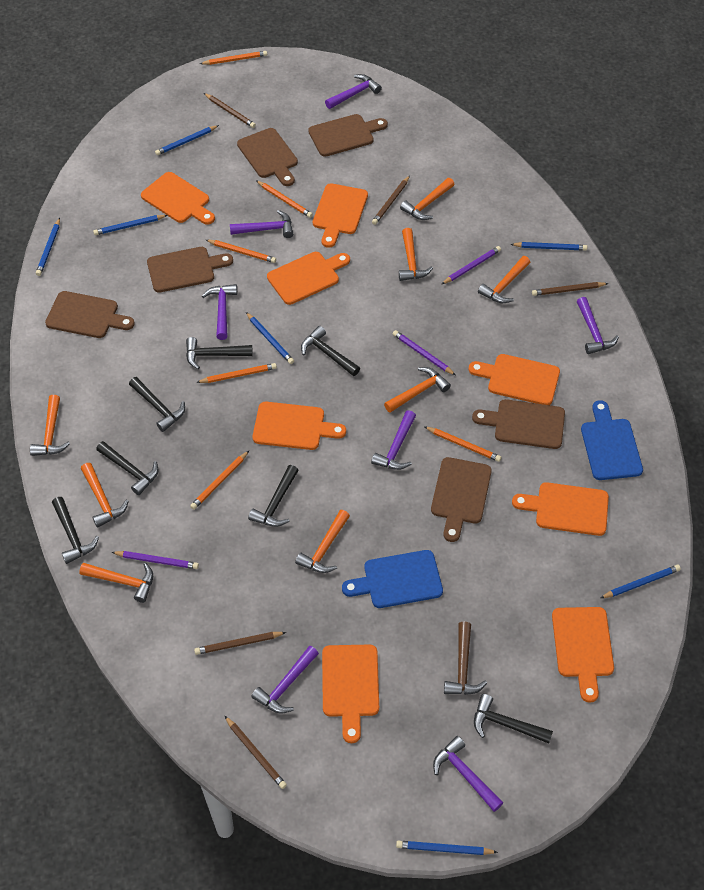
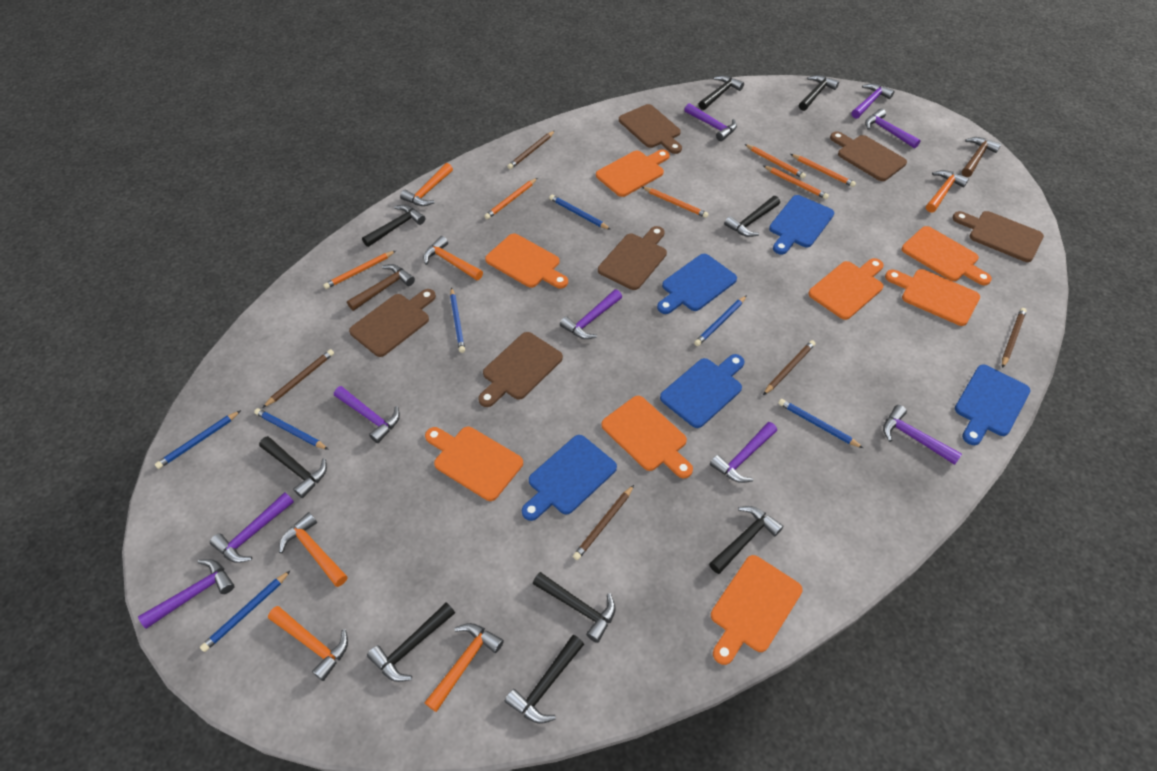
black hammer: 7 -> 9
blue cutting board: 2 -> 5
brown hammer: 1 -> 2
orange hammer: 8 -> 6
purple hammer: 7 -> 9
purple pencil: 3 -> 0

